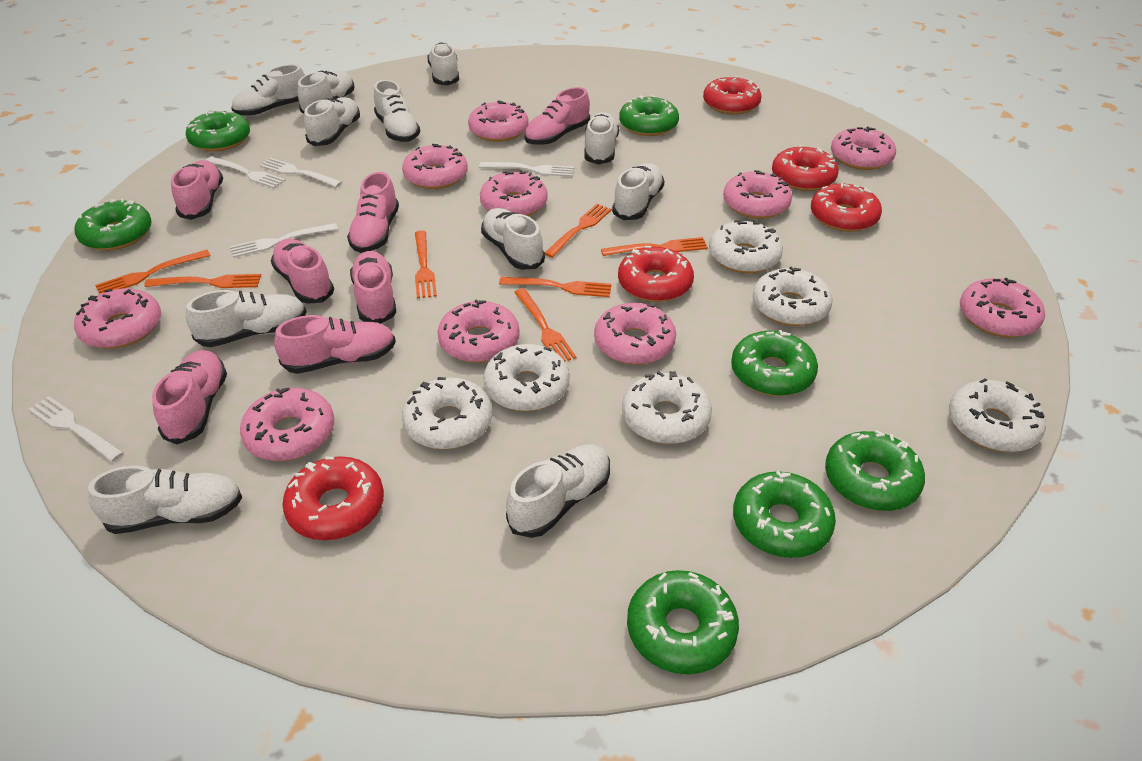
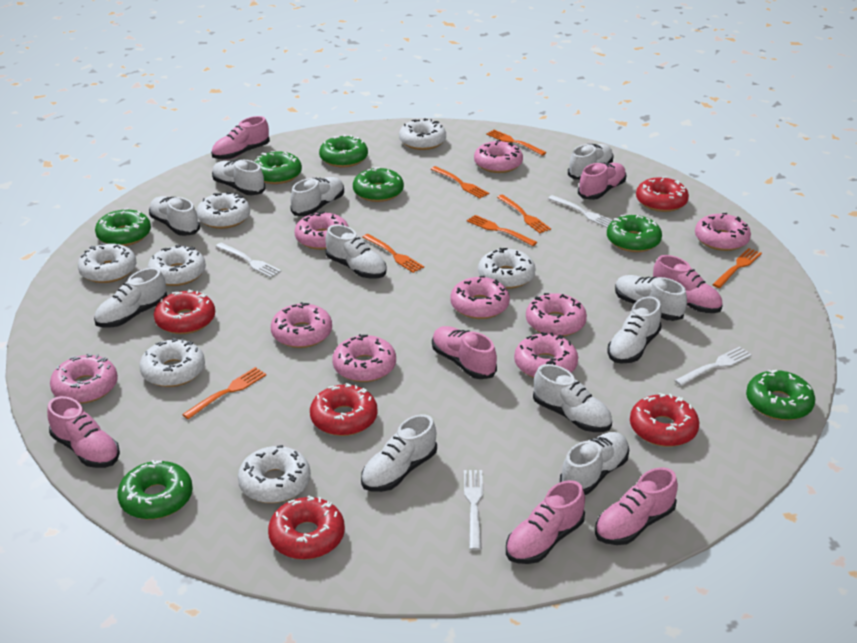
pink donut: 10 -> 9
white donut: 6 -> 7
white fork: 5 -> 4

